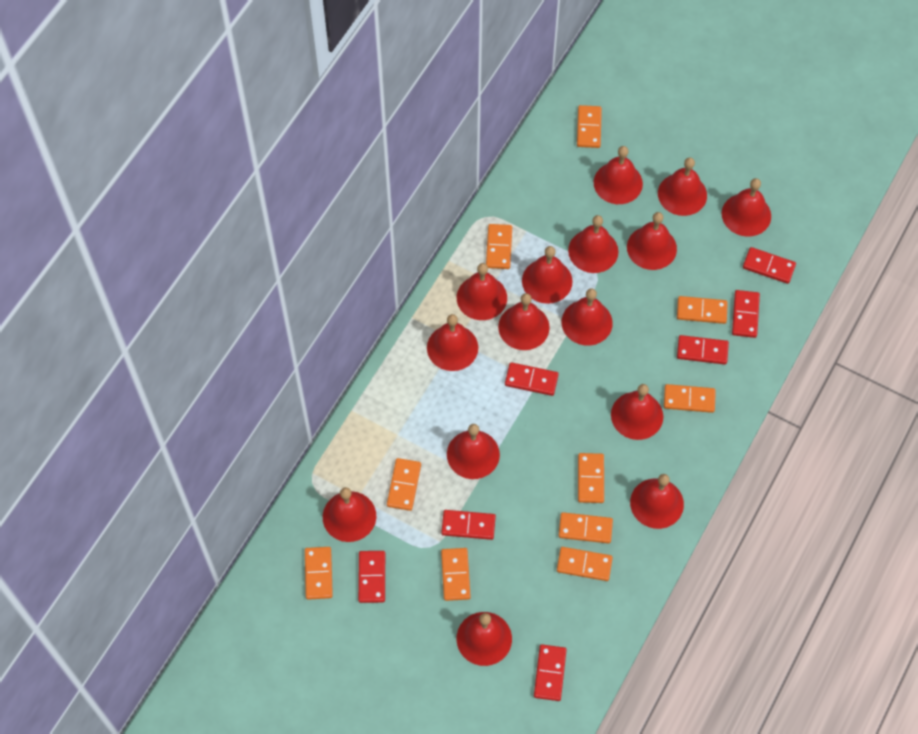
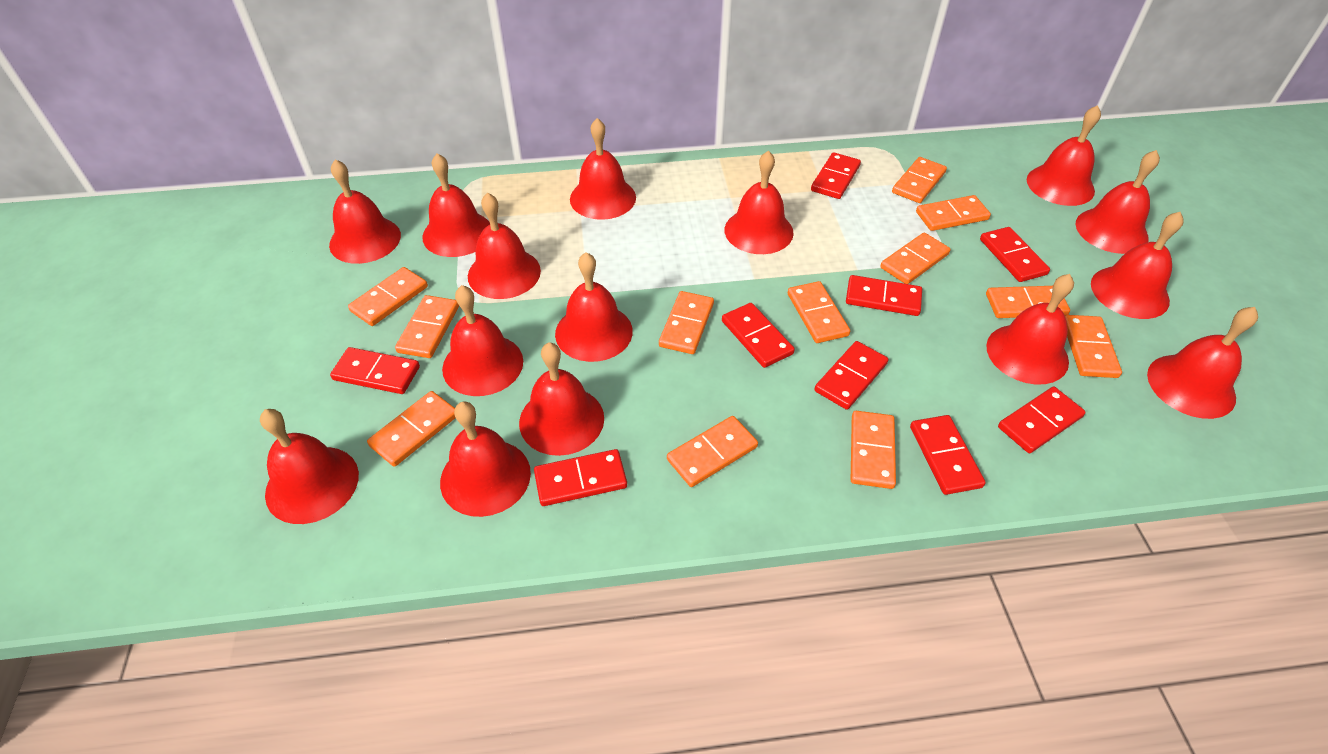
orange domino: 10 -> 12
red domino: 7 -> 9

